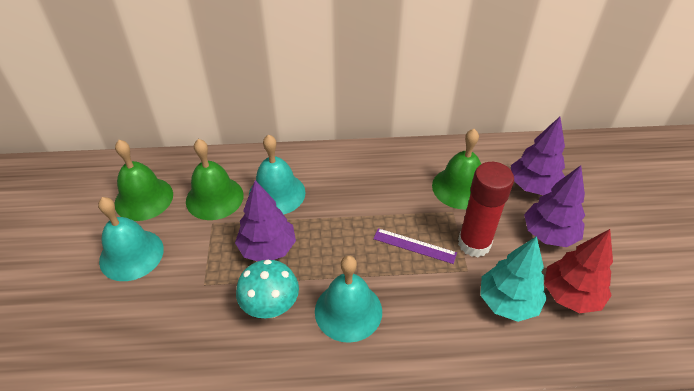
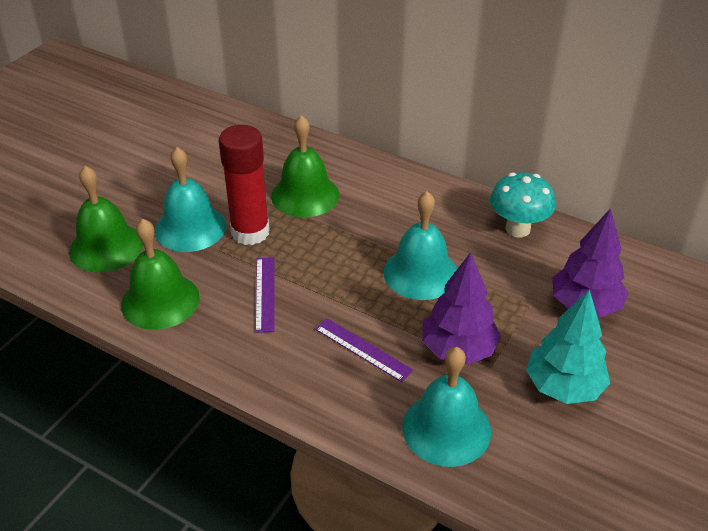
purple ruler: 1 -> 2
purple tree: 3 -> 2
red tree: 1 -> 0

